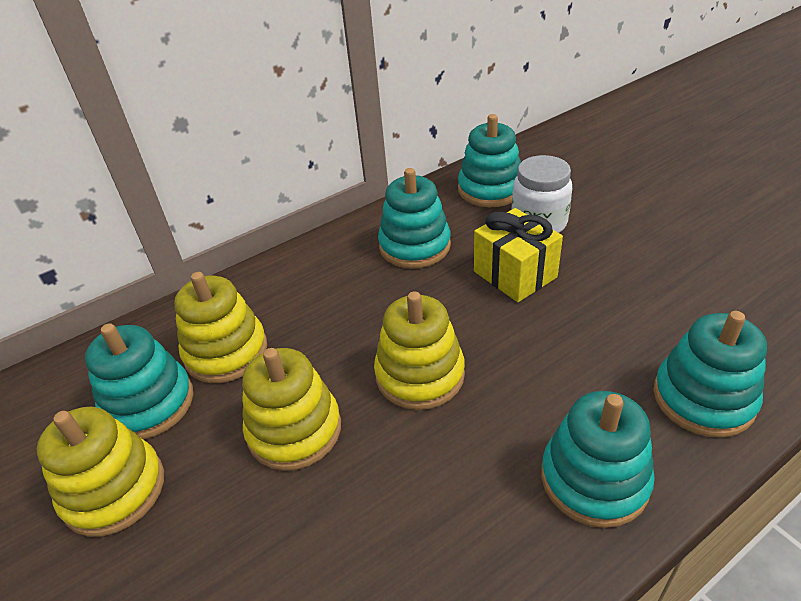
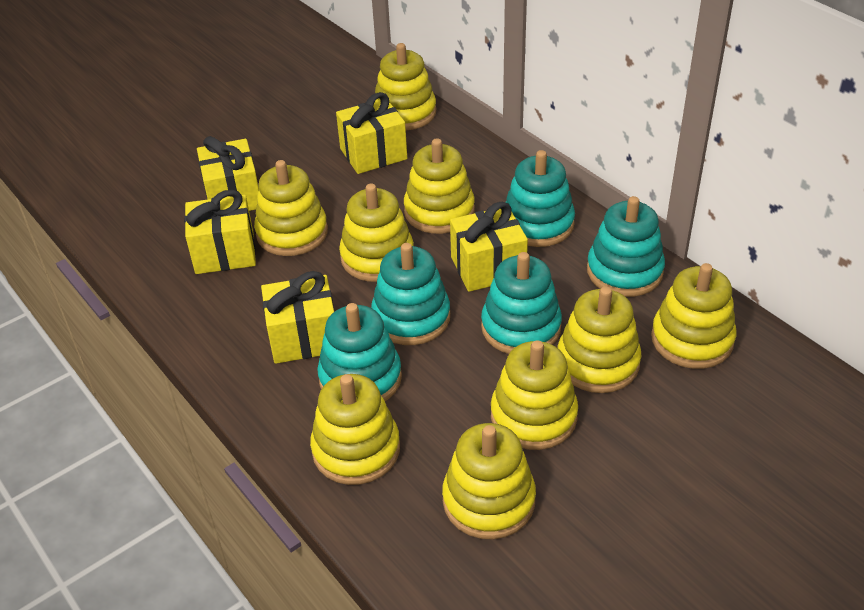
white jar: 1 -> 0
yellow gift: 1 -> 5
yellow stacking toy: 4 -> 9

